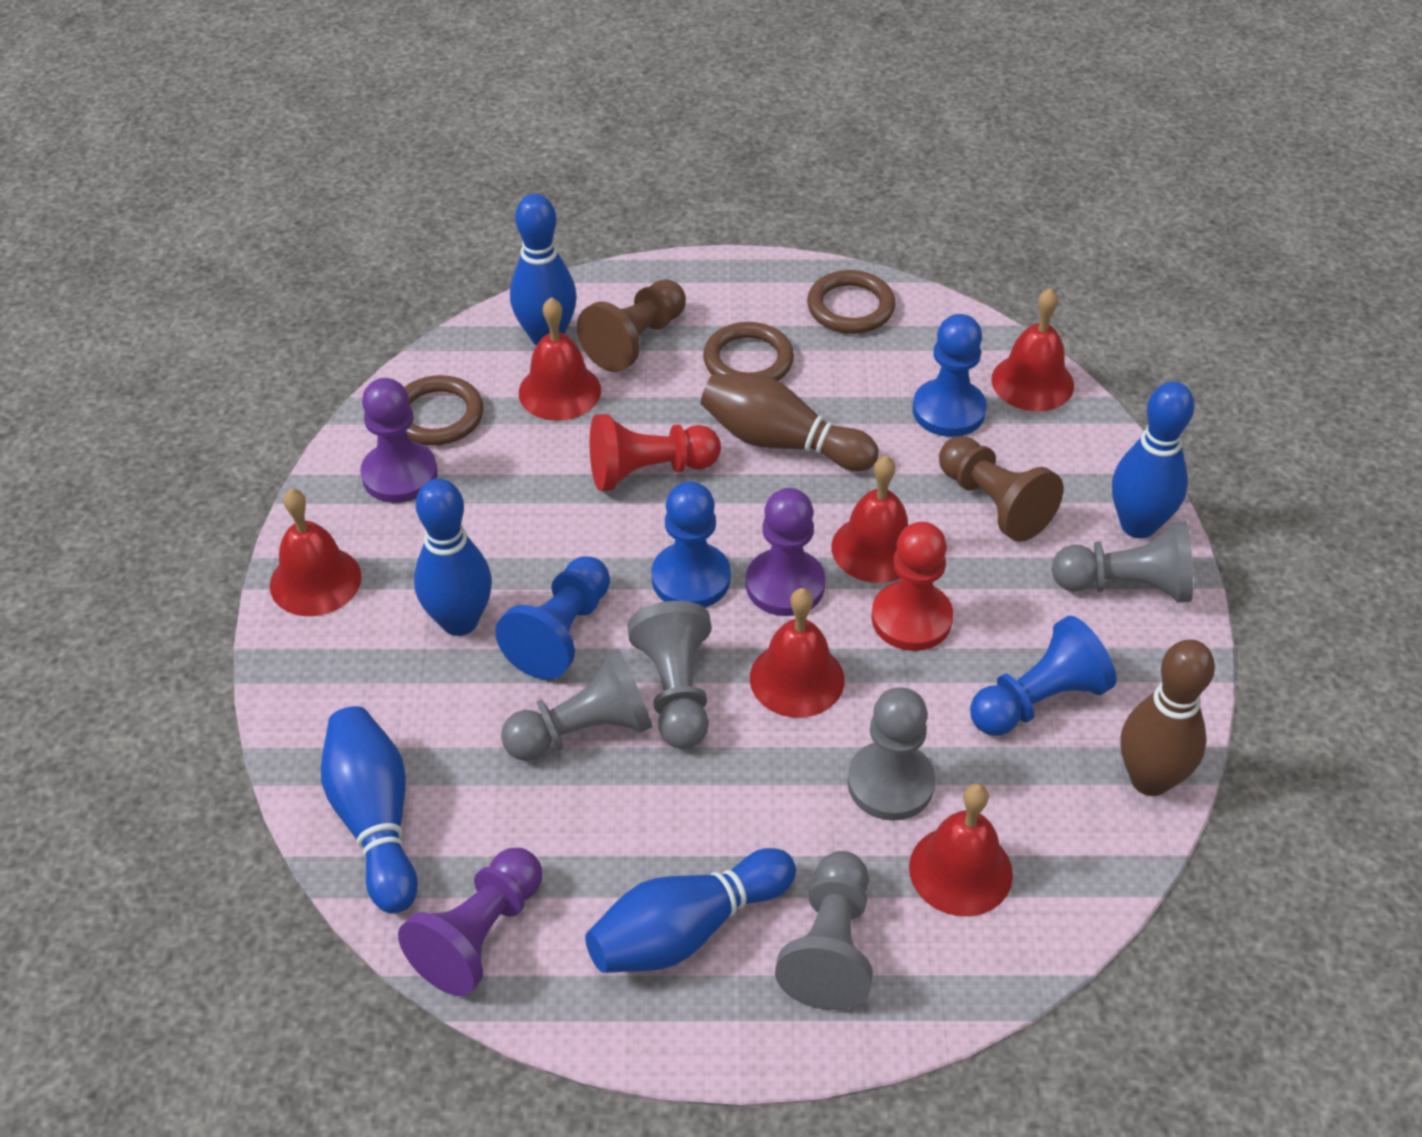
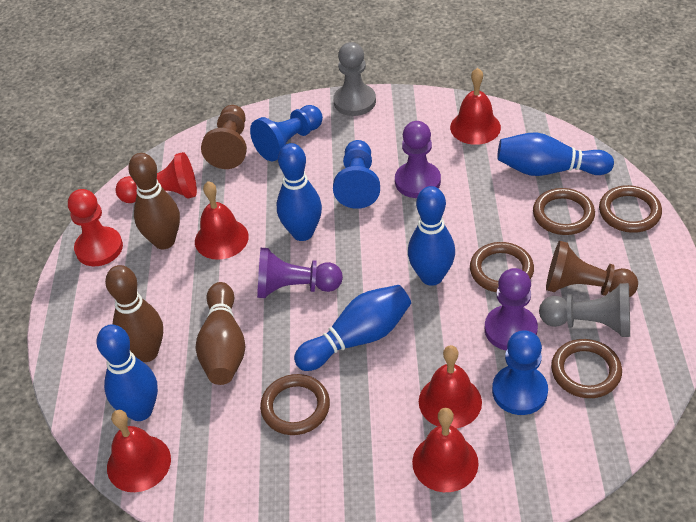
blue pawn: 4 -> 3
brown bowling pin: 2 -> 3
brown ring: 3 -> 5
grey pawn: 5 -> 2
red bell: 6 -> 5

